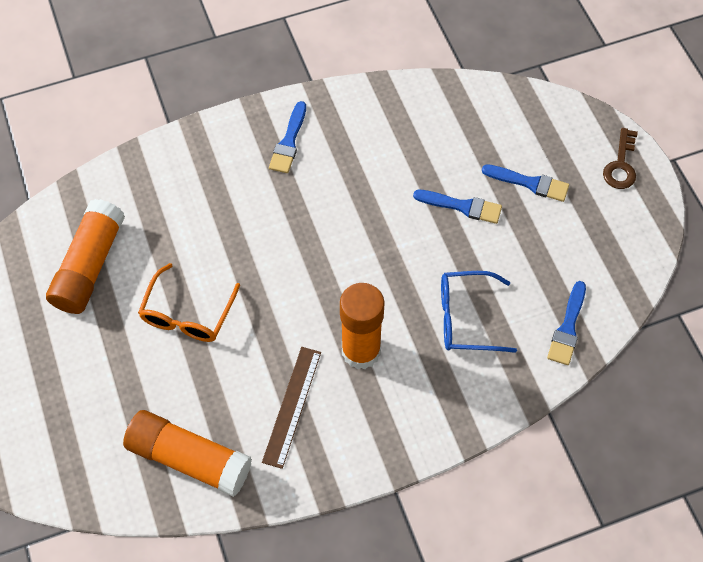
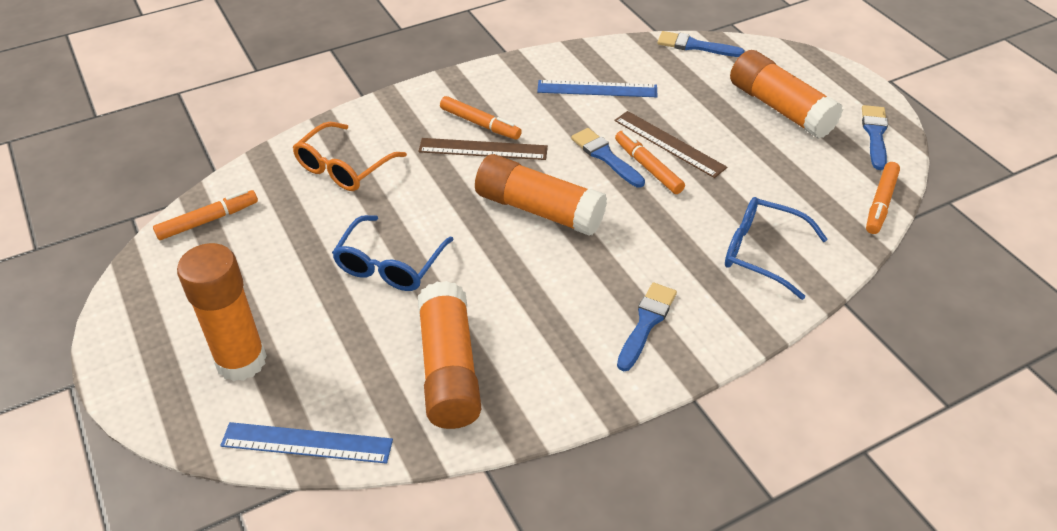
blue glasses: 1 -> 2
blue ruler: 0 -> 2
brown key: 1 -> 0
brown ruler: 1 -> 2
orange glue stick: 3 -> 4
orange marker: 0 -> 4

